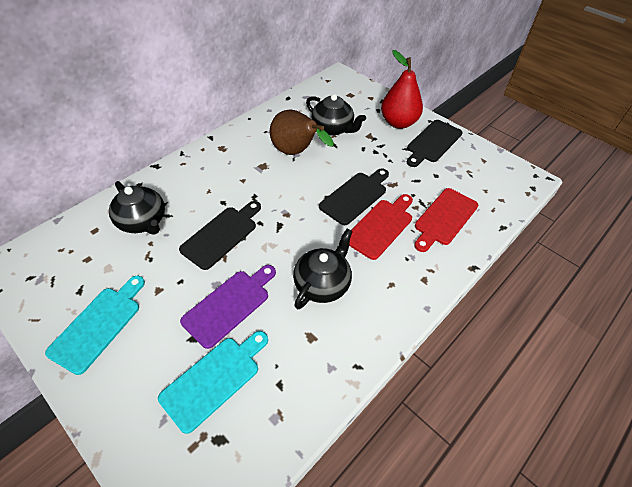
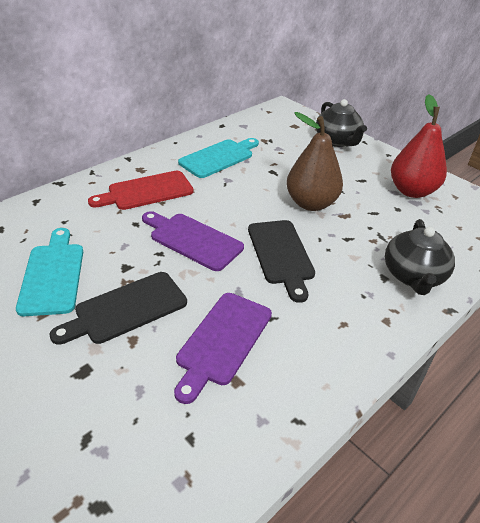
black cutting board: 3 -> 2
black teapot: 3 -> 2
purple cutting board: 1 -> 2
red cutting board: 2 -> 1

